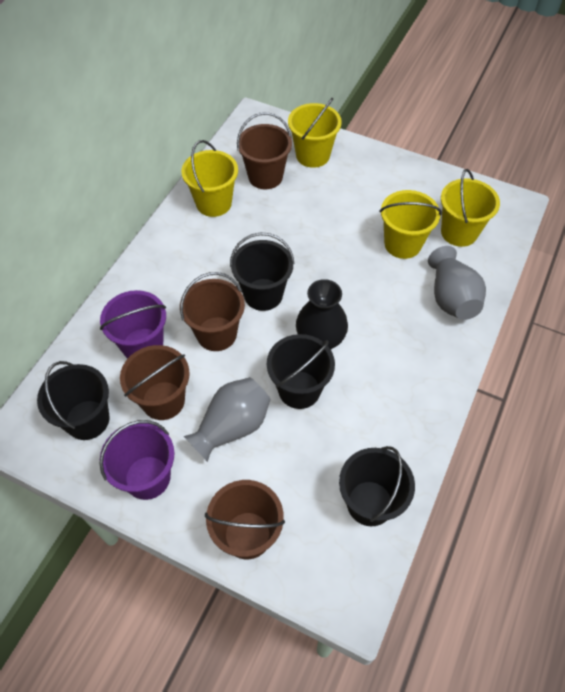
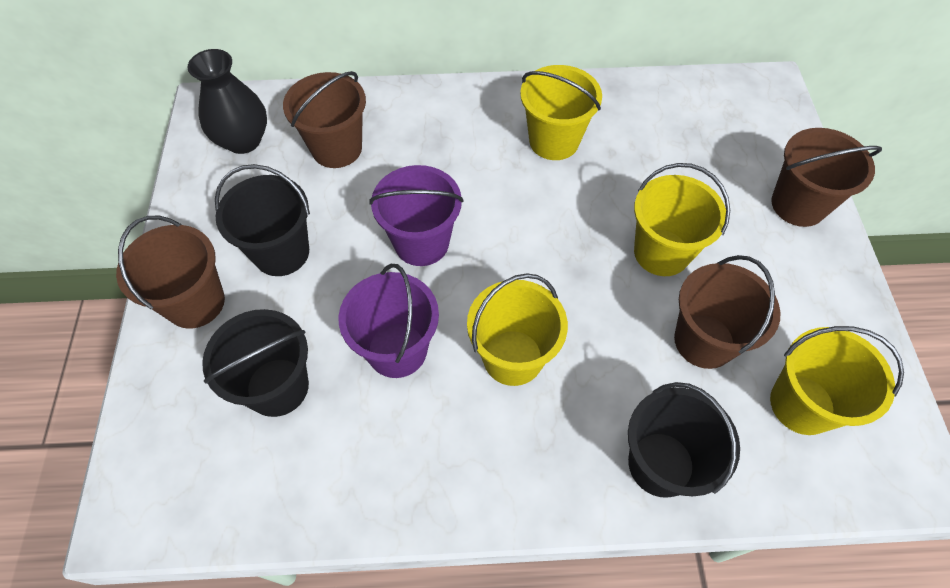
black bucket: 4 -> 3
grey vase: 2 -> 0

